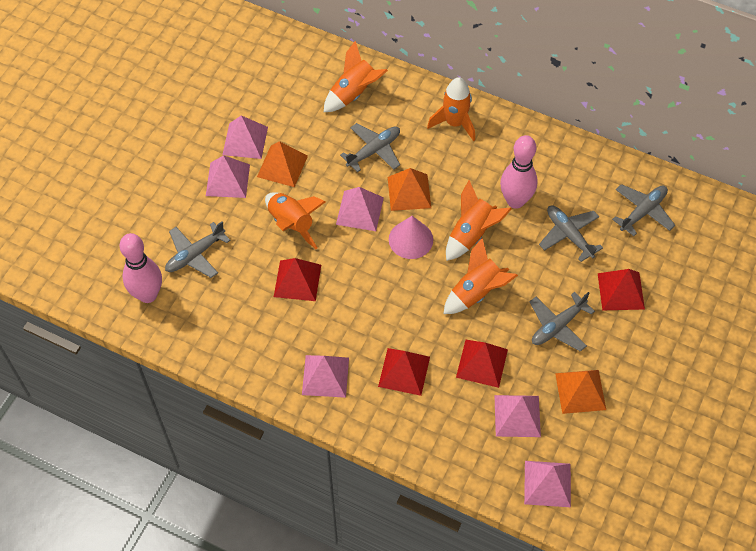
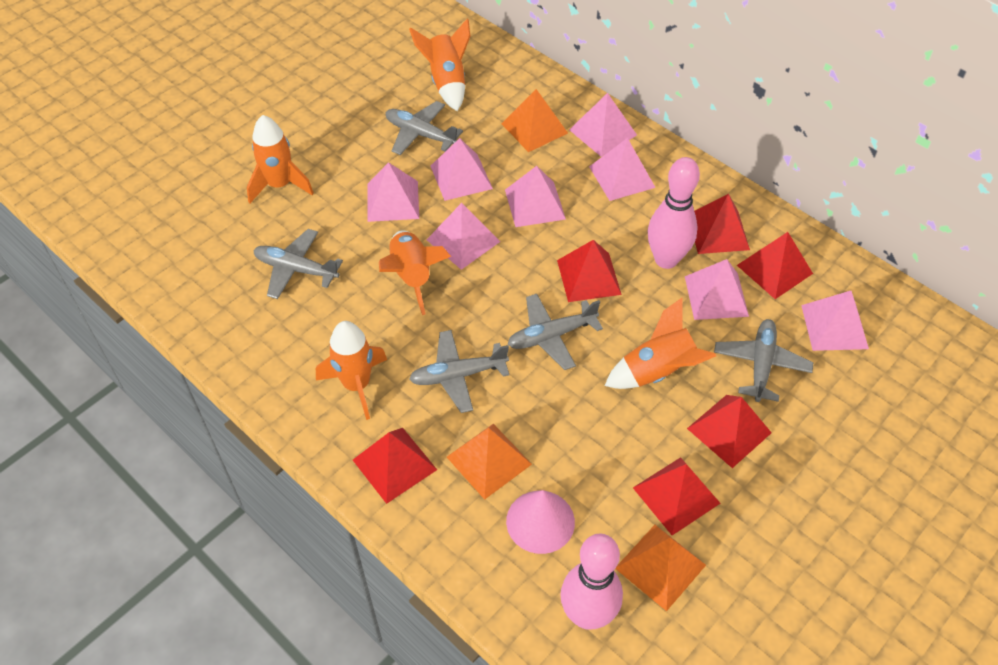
pink pyramid: 6 -> 8
red pyramid: 4 -> 6

